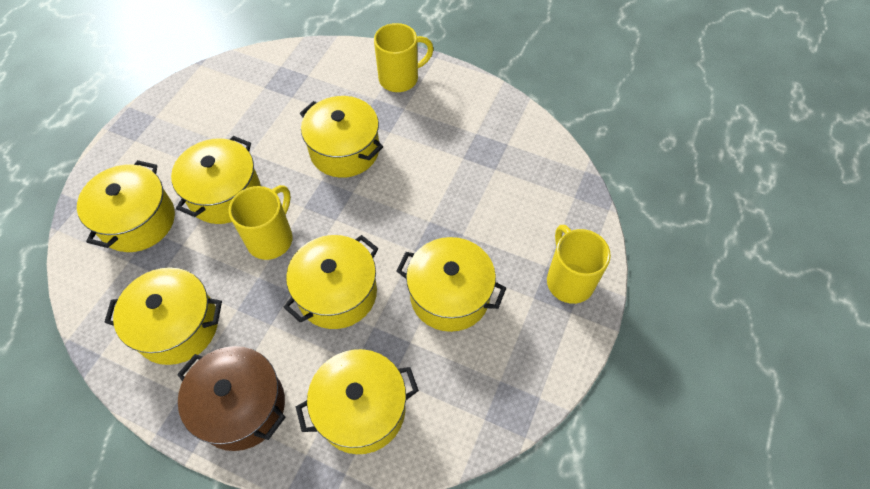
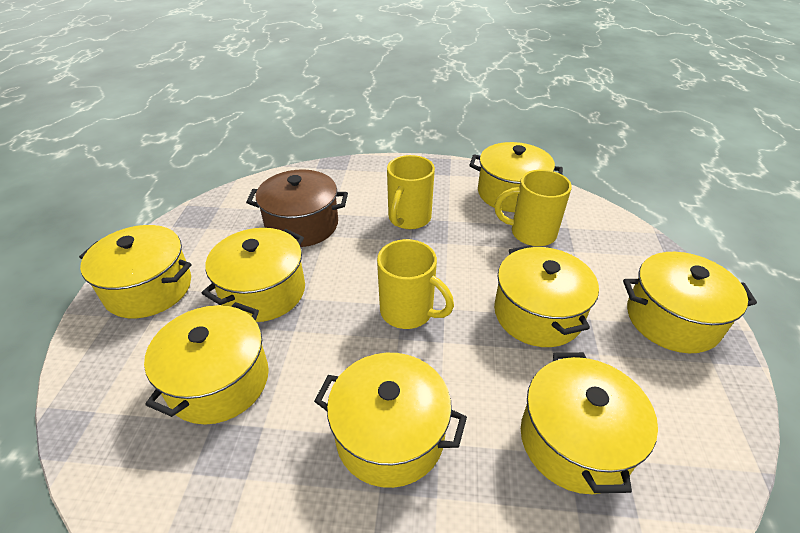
yellow pot: 7 -> 8

